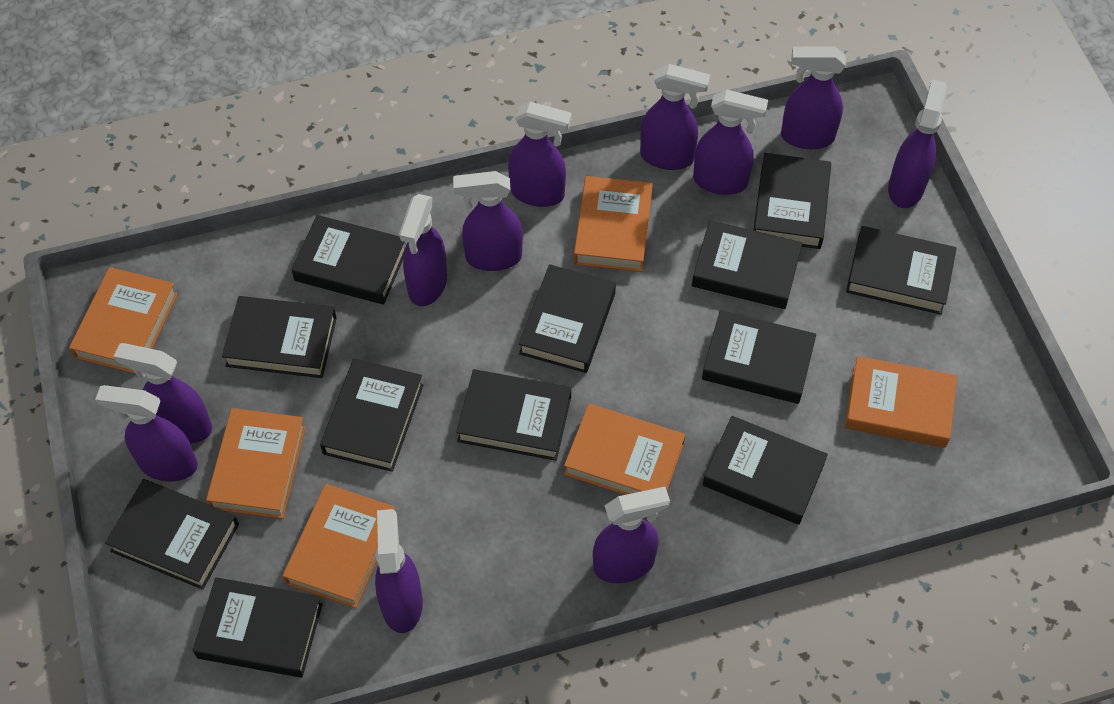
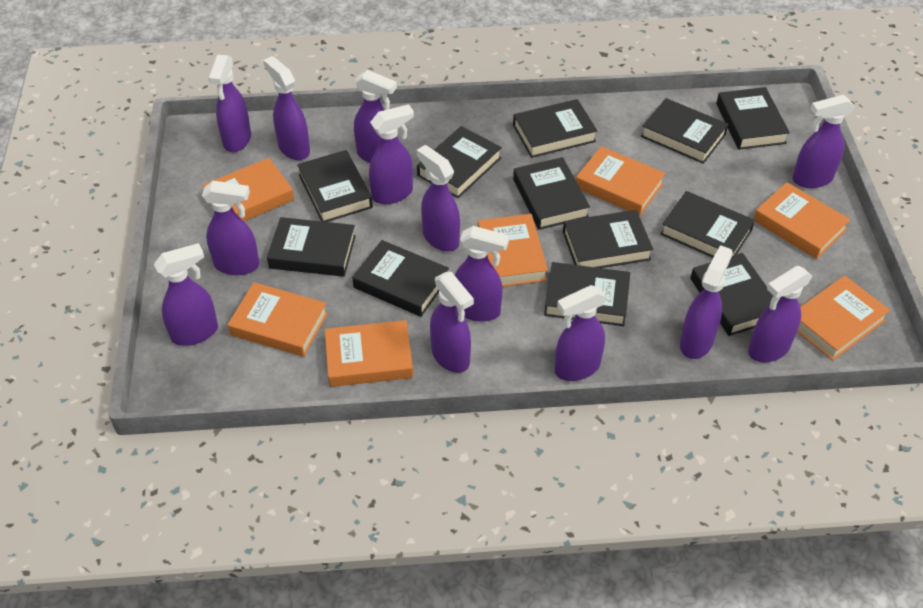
orange book: 6 -> 7
purple spray bottle: 11 -> 13

